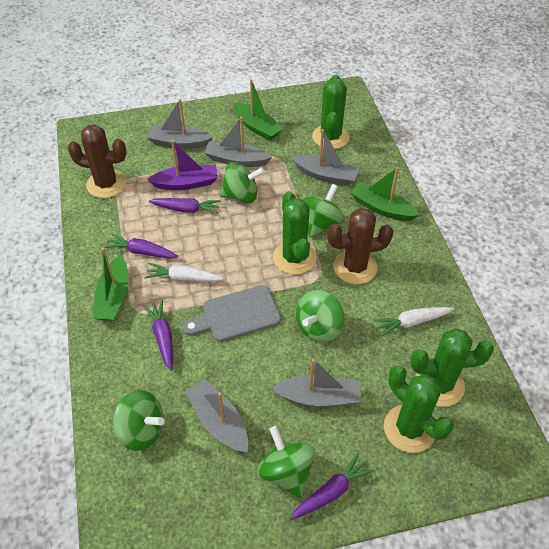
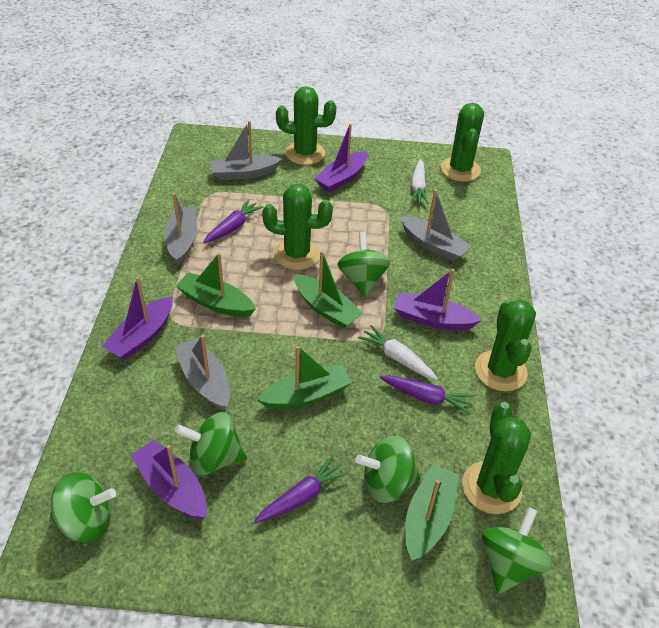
brown cactus: 2 -> 0
green boat: 3 -> 4
green cactus: 4 -> 5
grey boat: 5 -> 4
grey cutting board: 1 -> 0
purple boat: 1 -> 4
purple carrot: 4 -> 3

